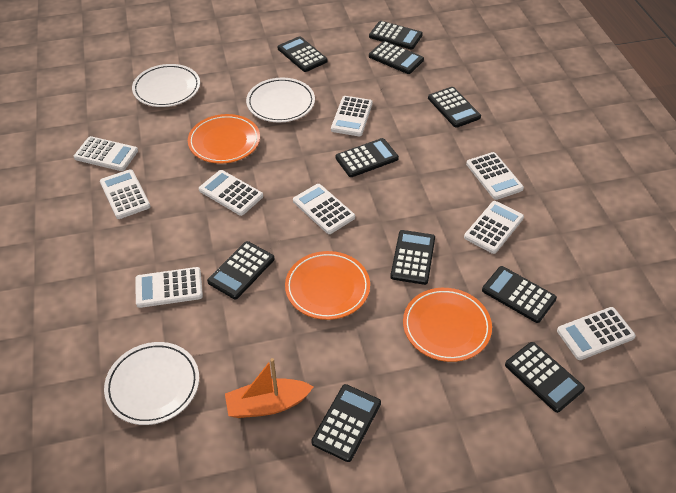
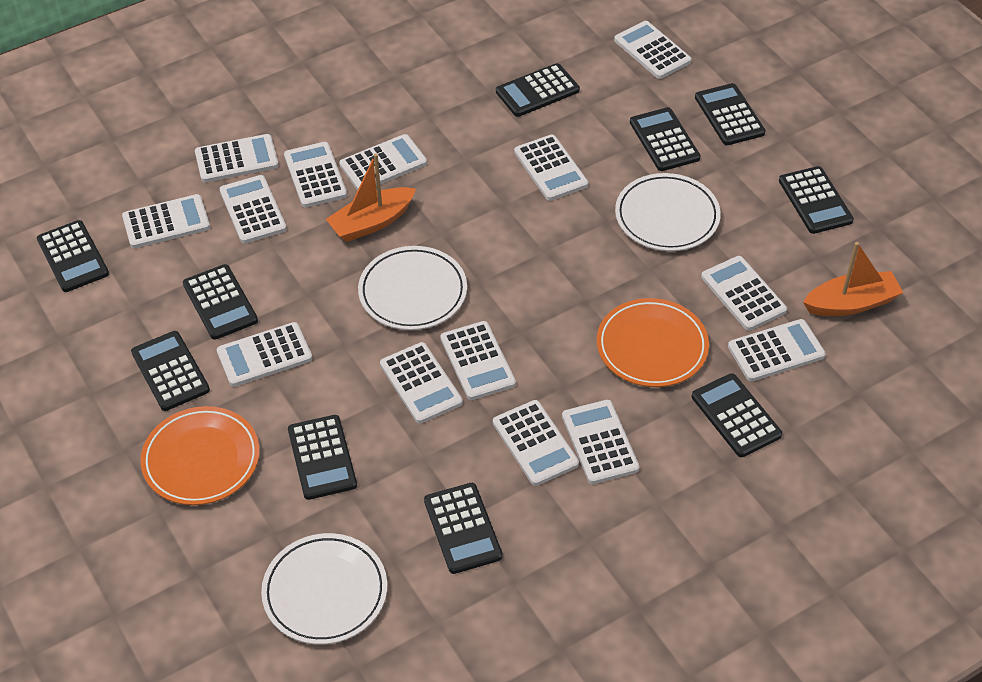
orange boat: 1 -> 2
orange plate: 3 -> 2
white calculator: 9 -> 14

